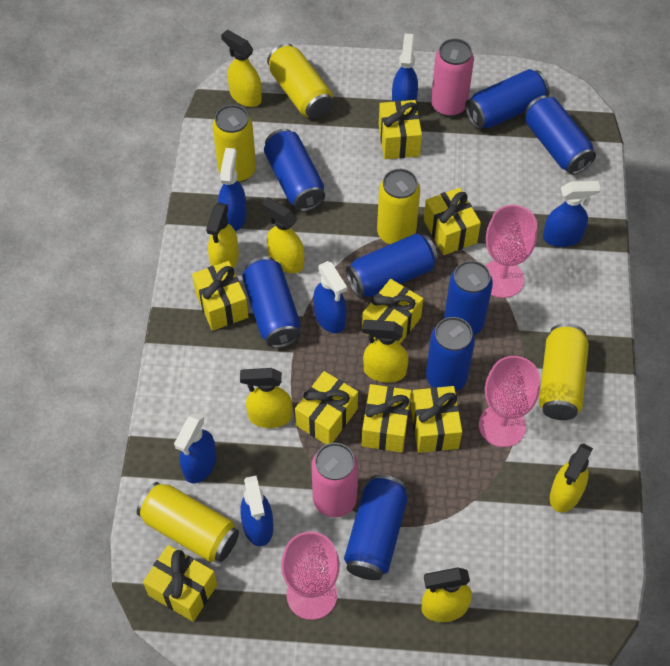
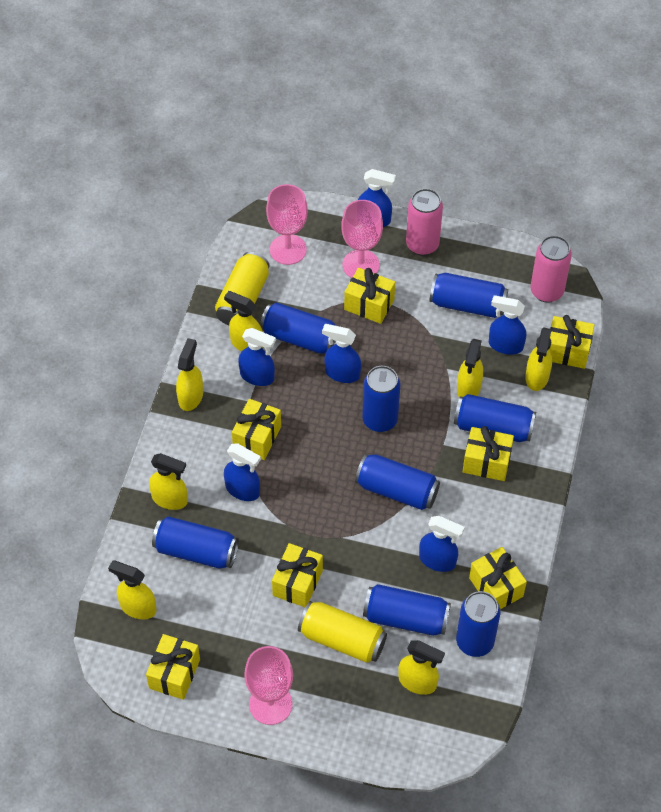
yellow can: 5 -> 2
yellow gift: 8 -> 7

